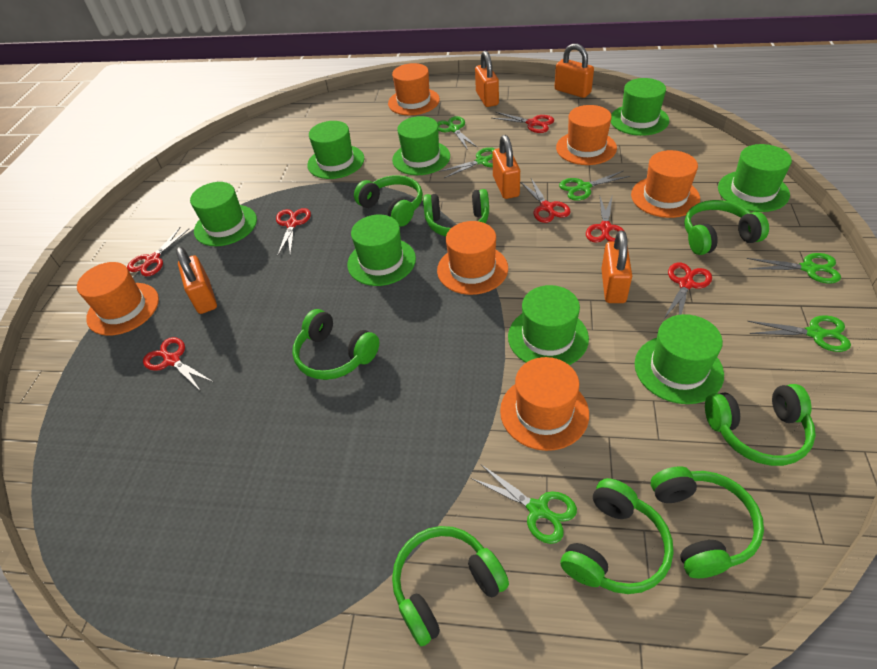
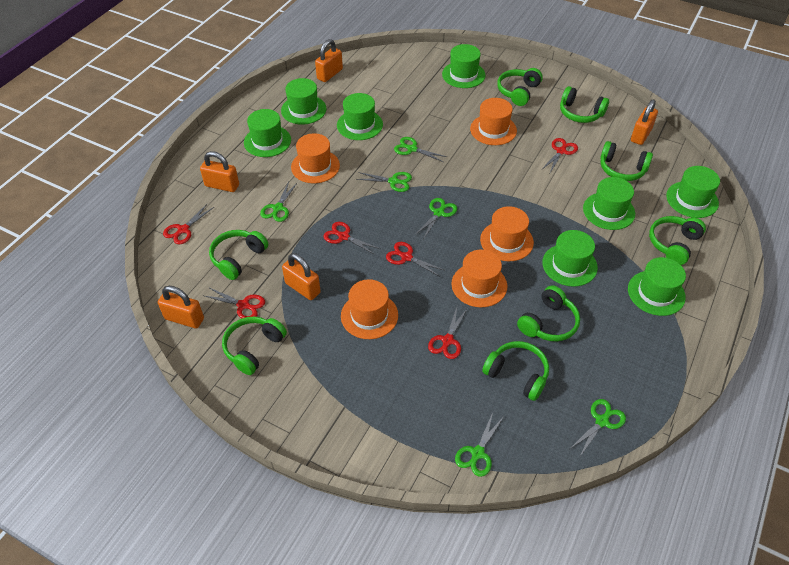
orange hat: 6 -> 5
red scissors: 7 -> 6

